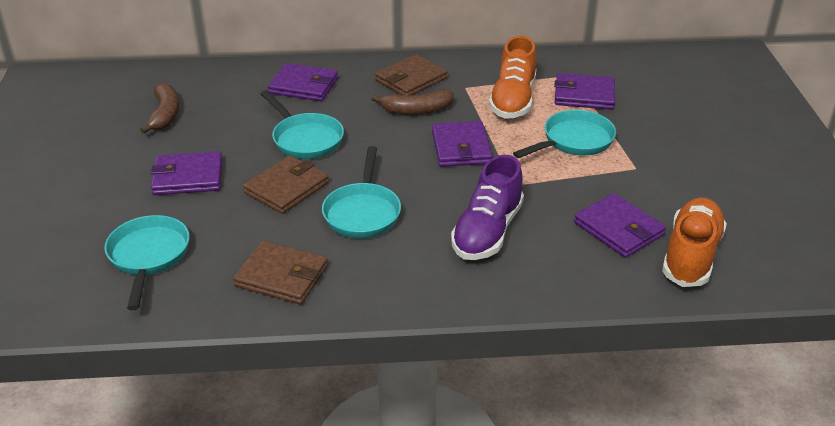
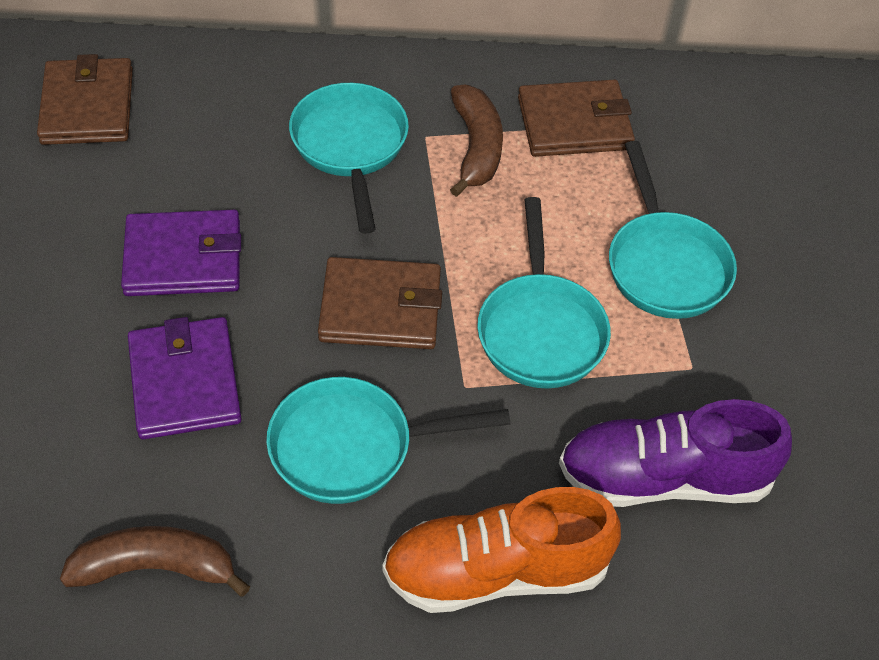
orange shoe: 2 -> 1
purple wallet: 5 -> 2

